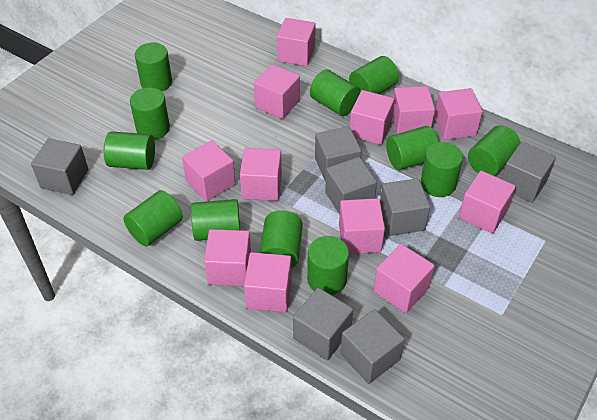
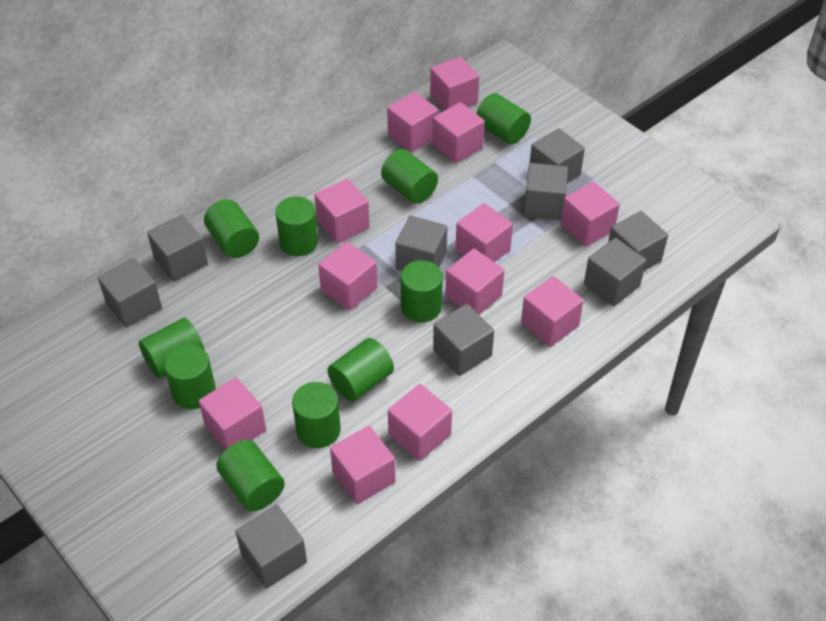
green cylinder: 12 -> 10
grey cube: 7 -> 9

